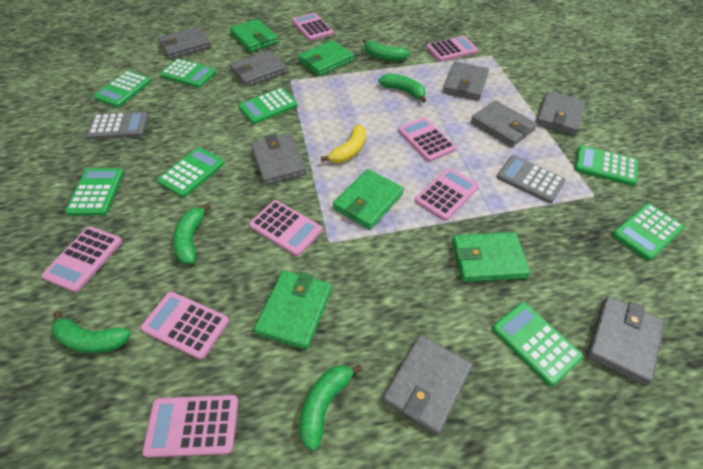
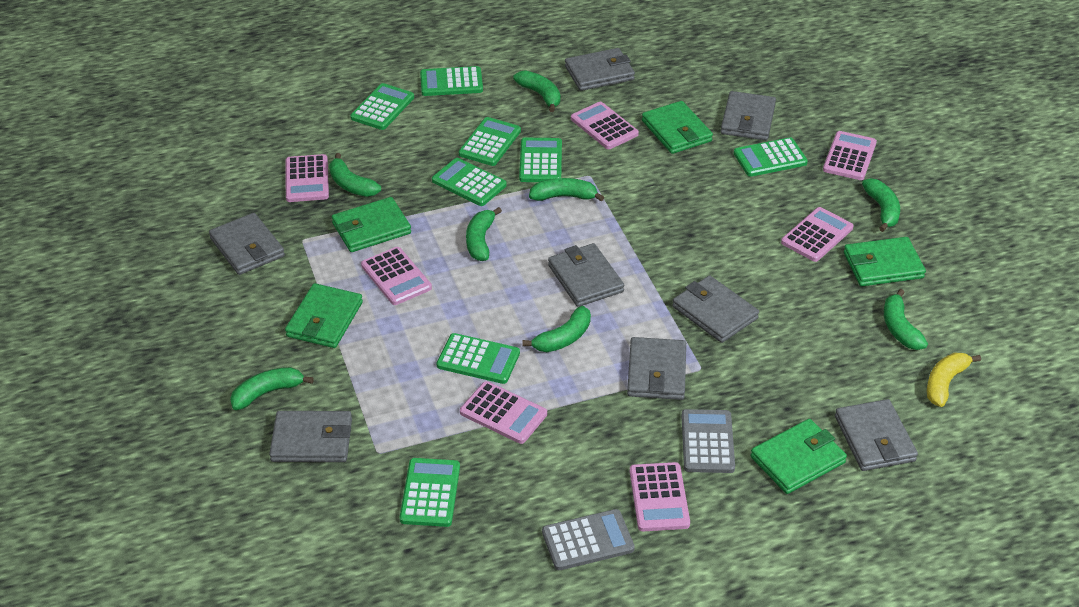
green banana: 5 -> 8
pink calculator: 8 -> 7

